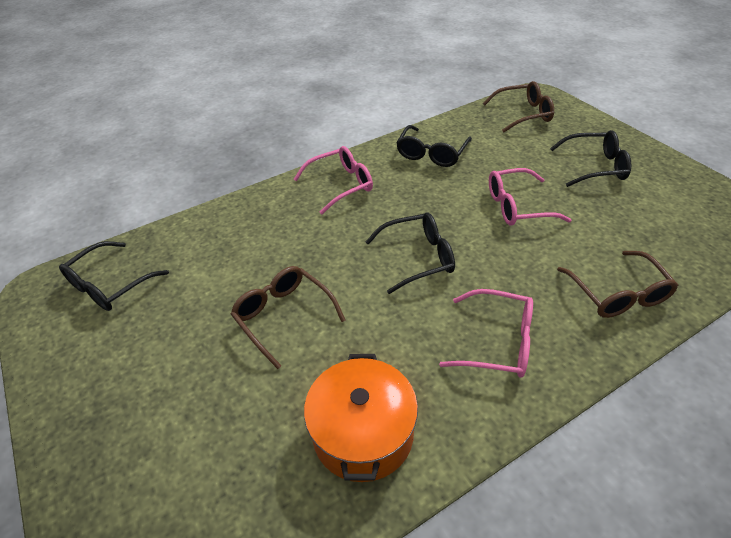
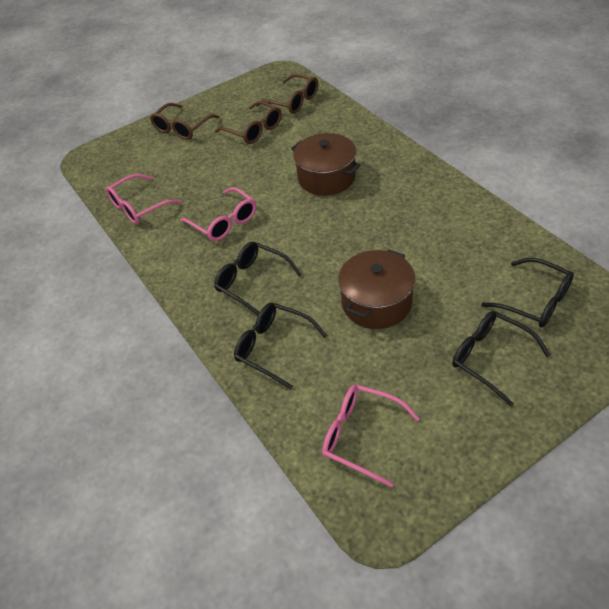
brown pot: 0 -> 2
orange pot: 1 -> 0

